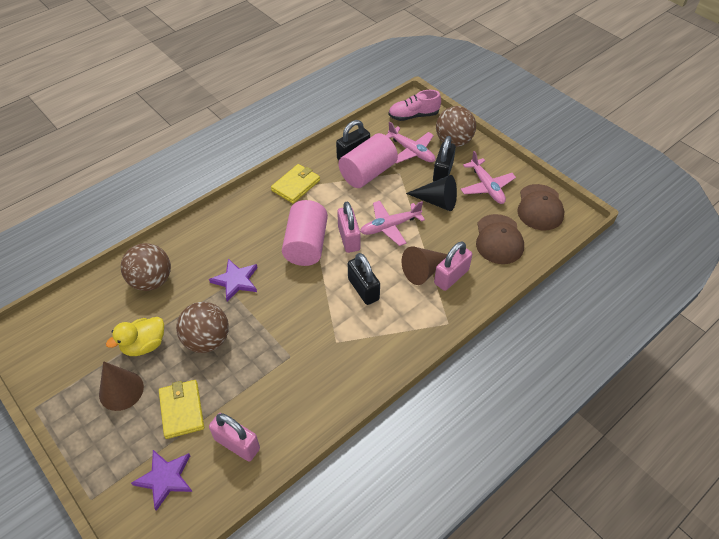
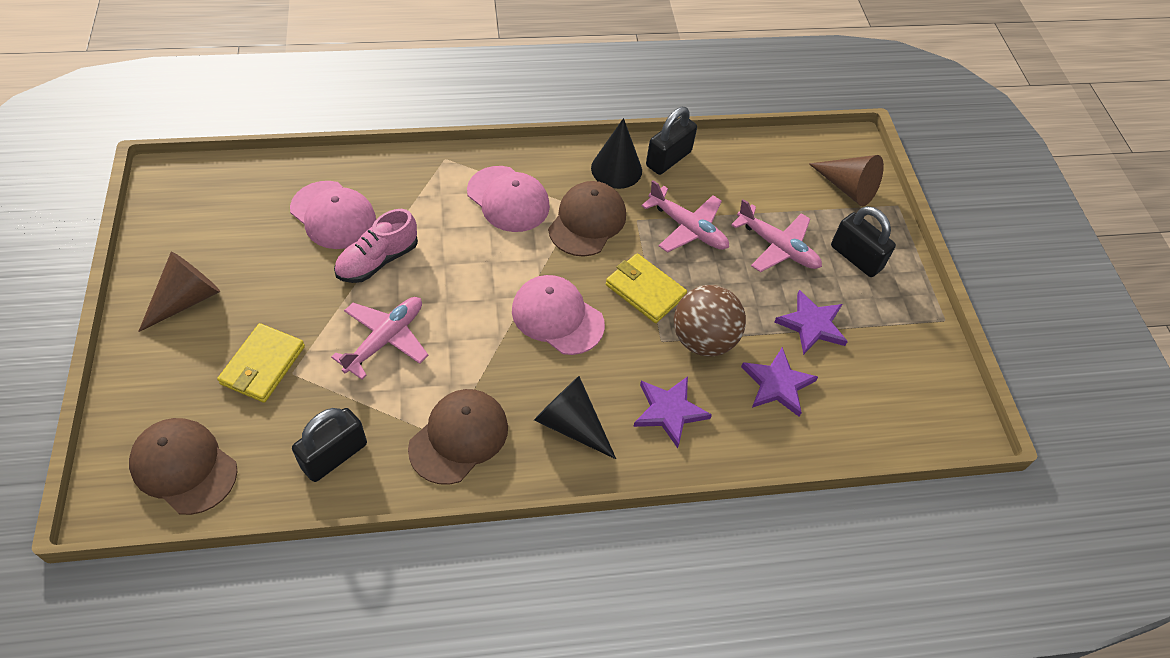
black cone: 1 -> 2
brown ball: 3 -> 1
brown cap: 2 -> 3
pink cap: 0 -> 3
pink cylinder: 2 -> 0
pink padlock: 3 -> 0
purple star: 2 -> 3
yellow duck: 1 -> 0

